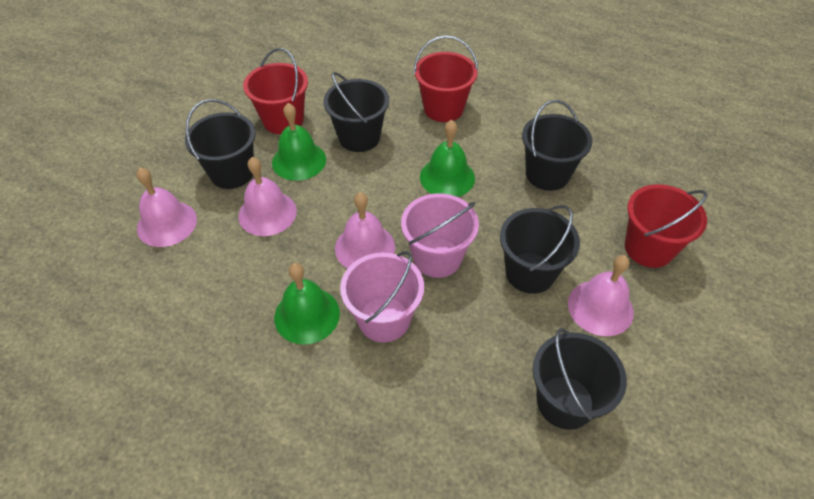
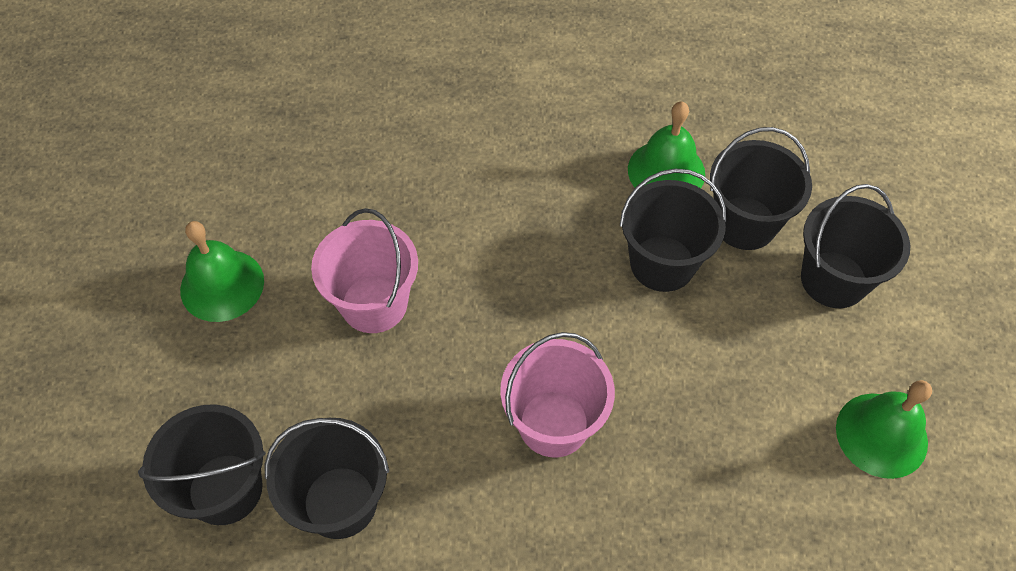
pink bell: 4 -> 0
red bucket: 3 -> 0

